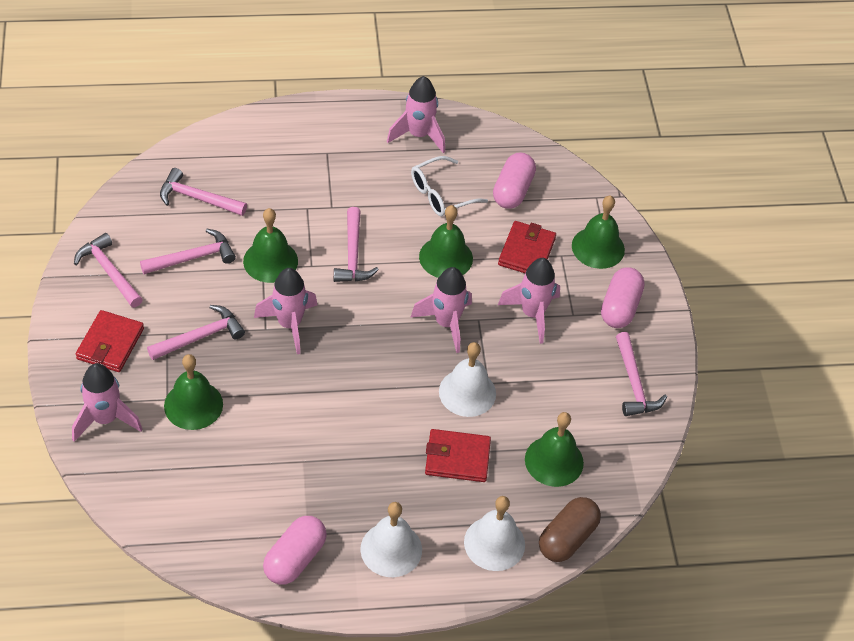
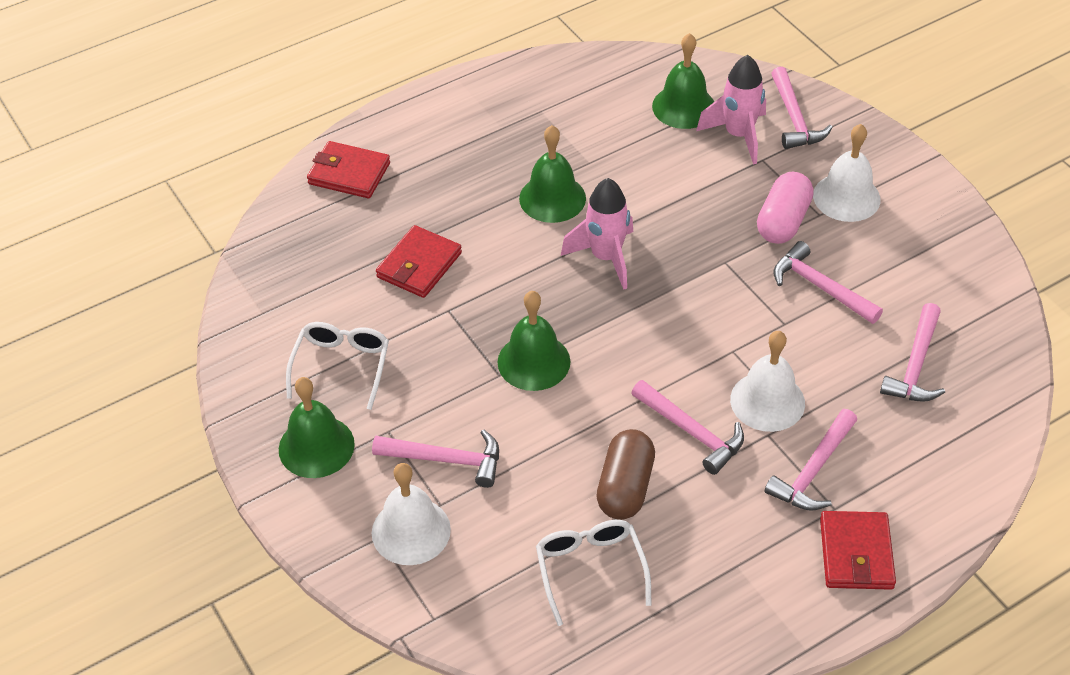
green bell: 5 -> 4
pink capsule: 3 -> 1
pink rocket: 5 -> 2
white glasses: 1 -> 2

